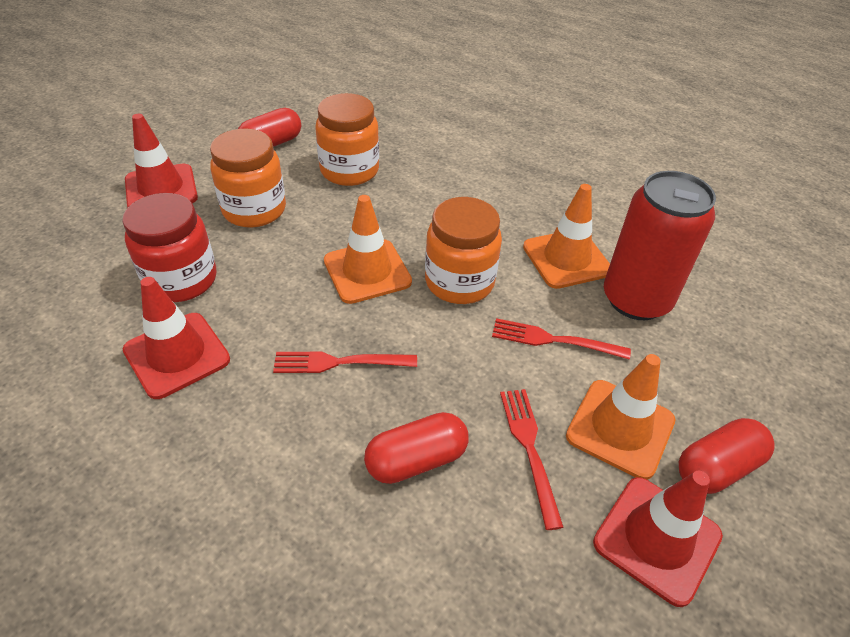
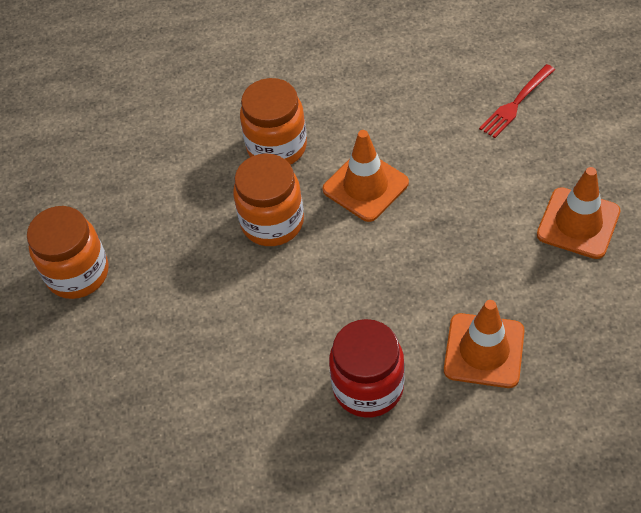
red can: 1 -> 0
red capsule: 3 -> 0
red fork: 3 -> 1
red traffic cone: 3 -> 0

